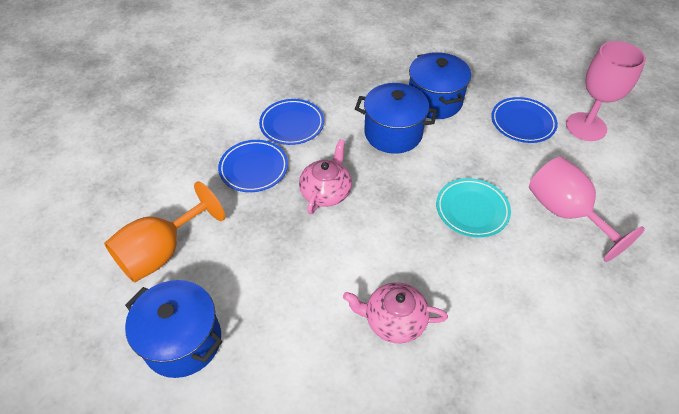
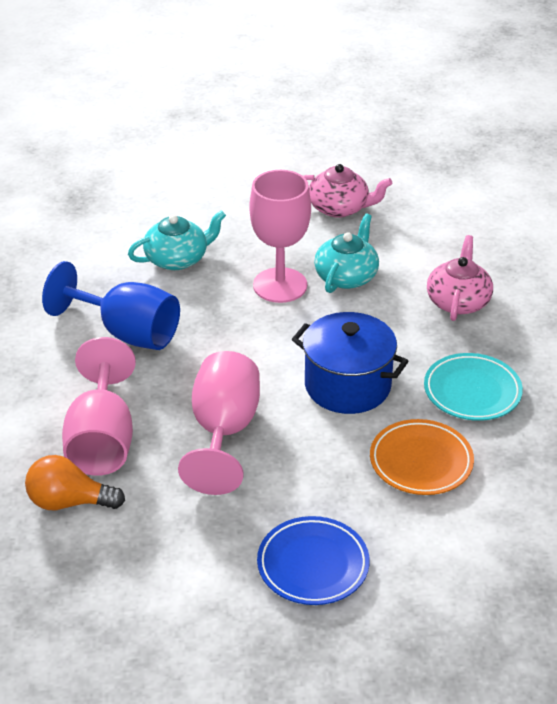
blue goblet: 0 -> 1
blue plate: 3 -> 1
blue pot: 3 -> 1
orange goblet: 1 -> 0
orange light bulb: 0 -> 1
orange plate: 0 -> 1
pink goblet: 2 -> 3
turquoise teapot: 0 -> 2

